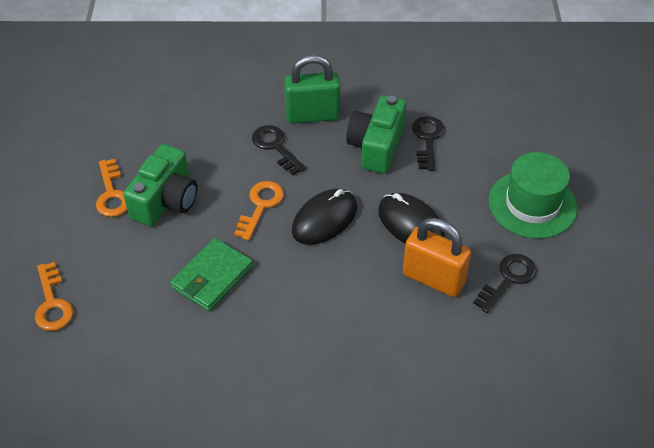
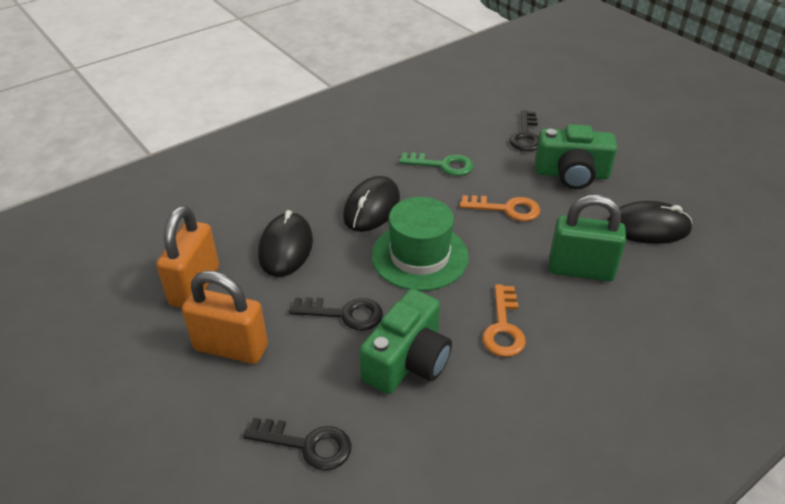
black mouse: 2 -> 3
green key: 0 -> 1
green wallet: 1 -> 0
orange key: 3 -> 2
orange padlock: 1 -> 2

